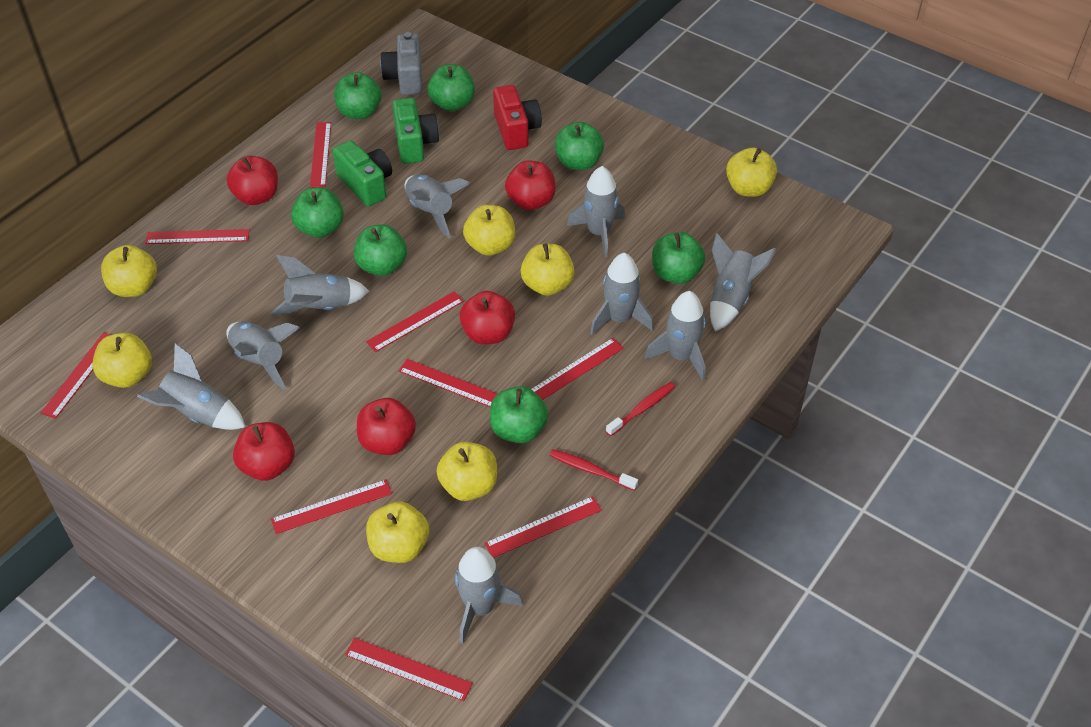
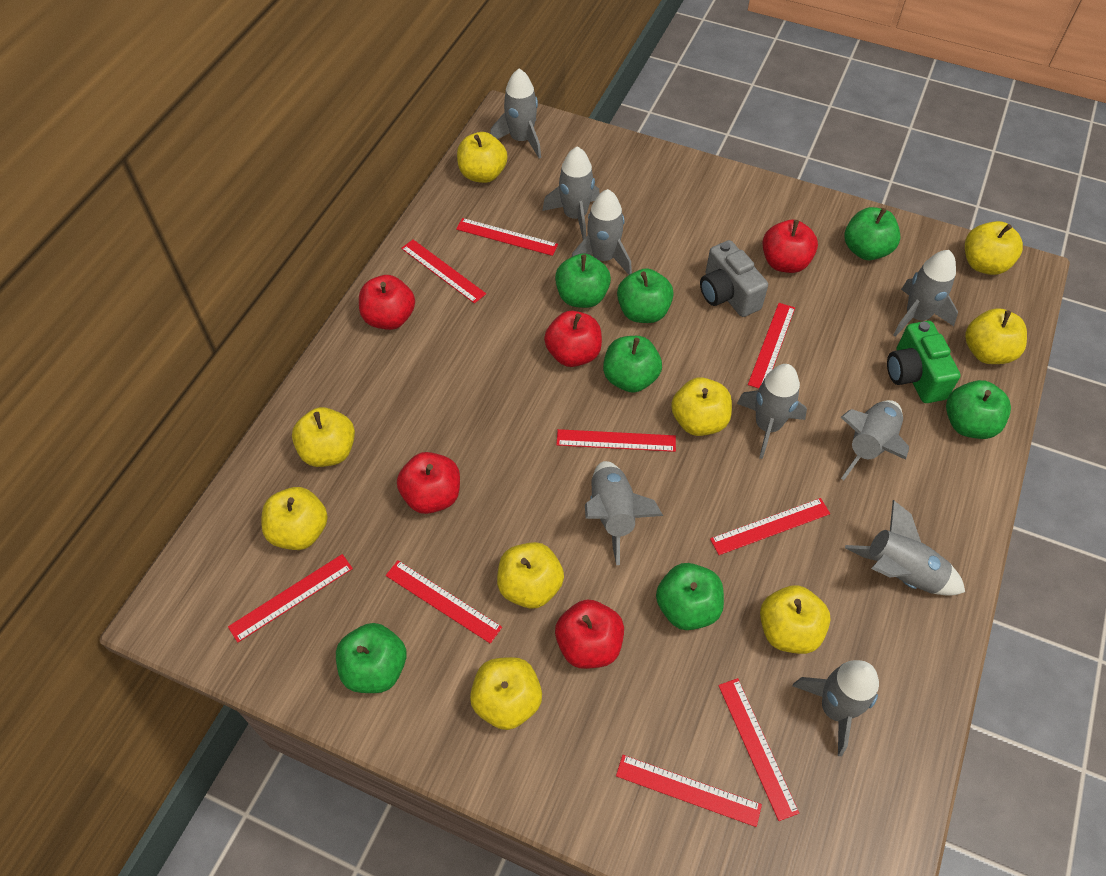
green camera: 2 -> 1
red camera: 1 -> 0
red toothbrush: 2 -> 0
yellow apple: 7 -> 9

